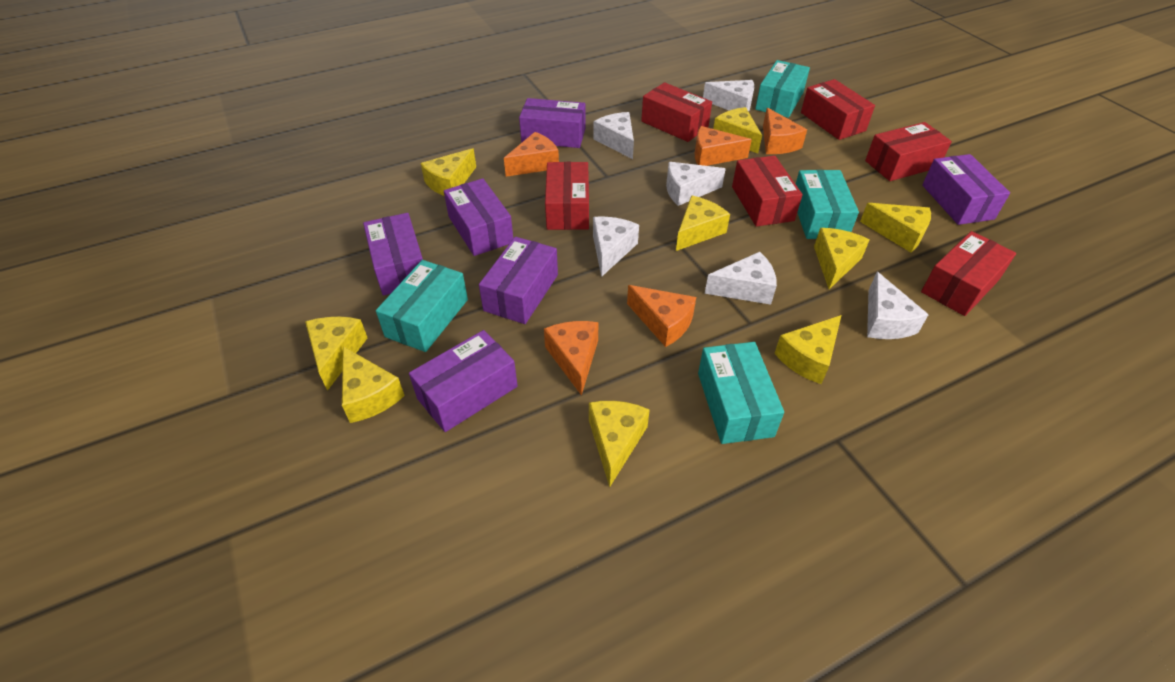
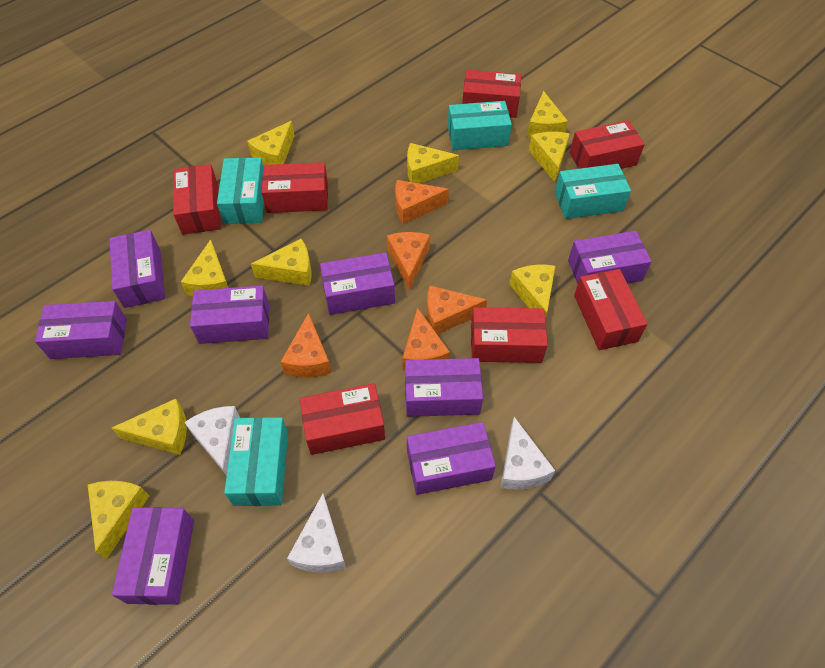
purple box: 6 -> 8
red box: 6 -> 7
white cheese: 6 -> 3

